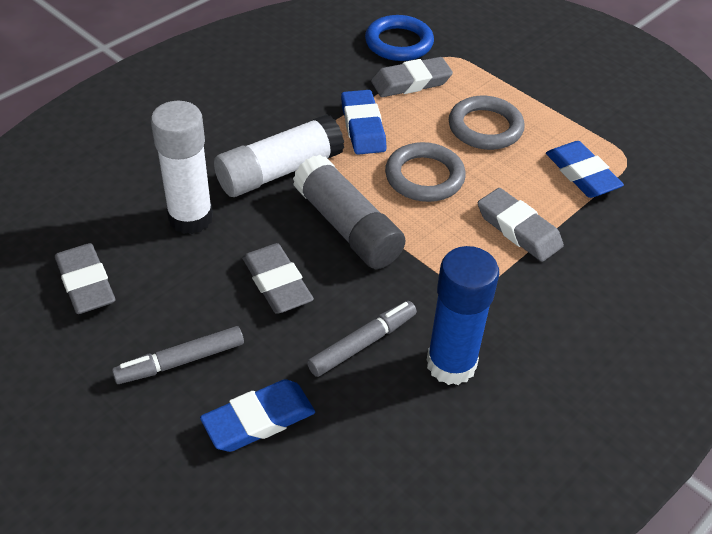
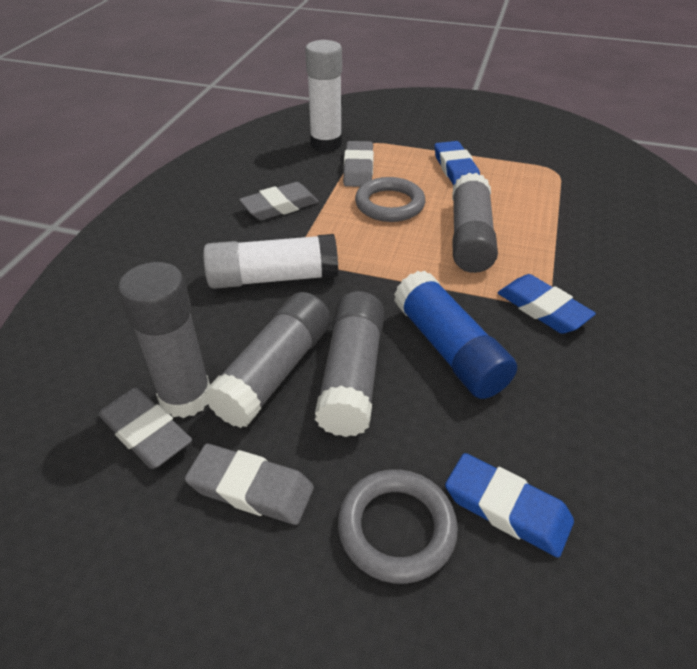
blue ring: 1 -> 0
grey glue stick: 1 -> 4
grey marker: 2 -> 0

